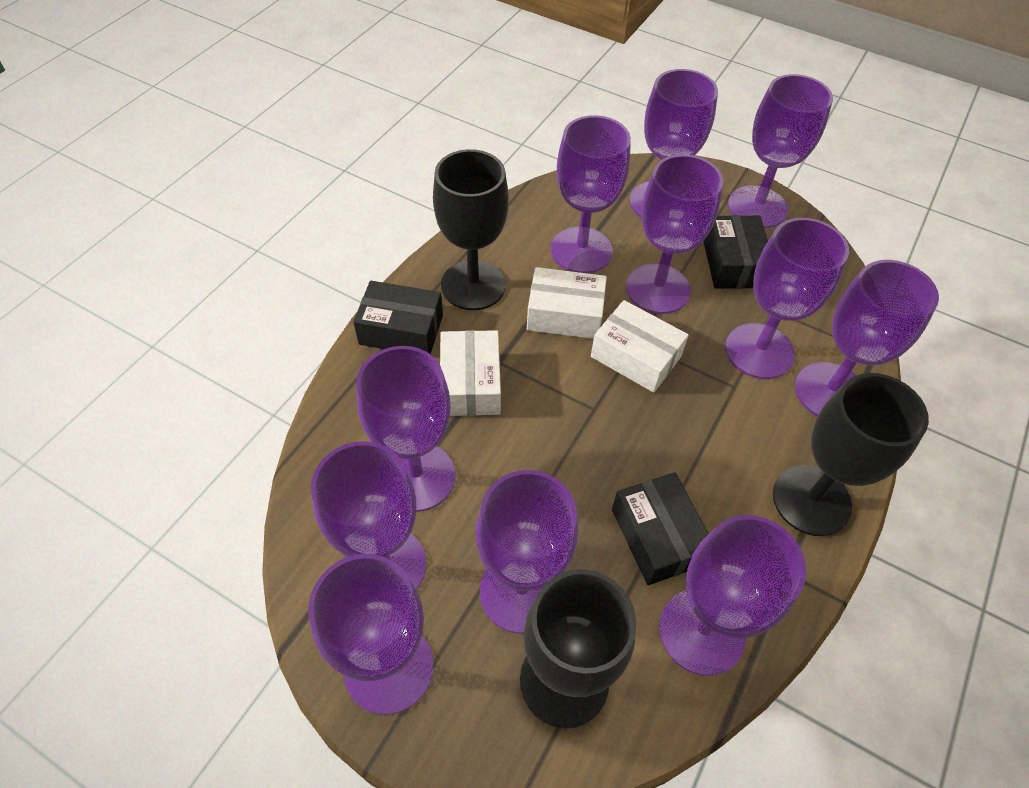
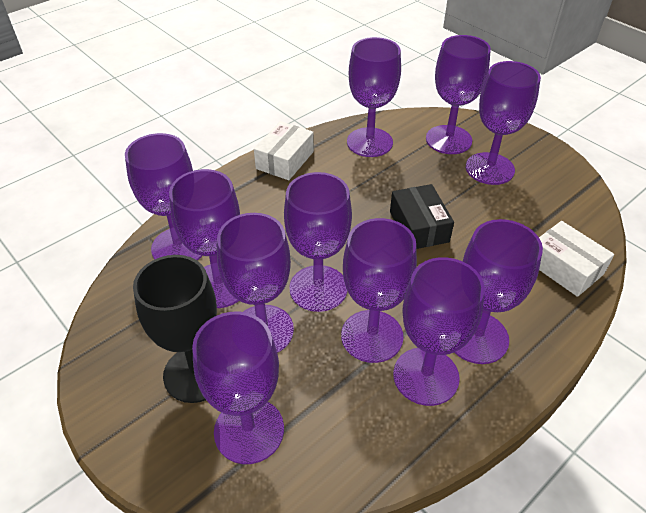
black box: 3 -> 1
black goblet: 3 -> 1
white box: 3 -> 2

